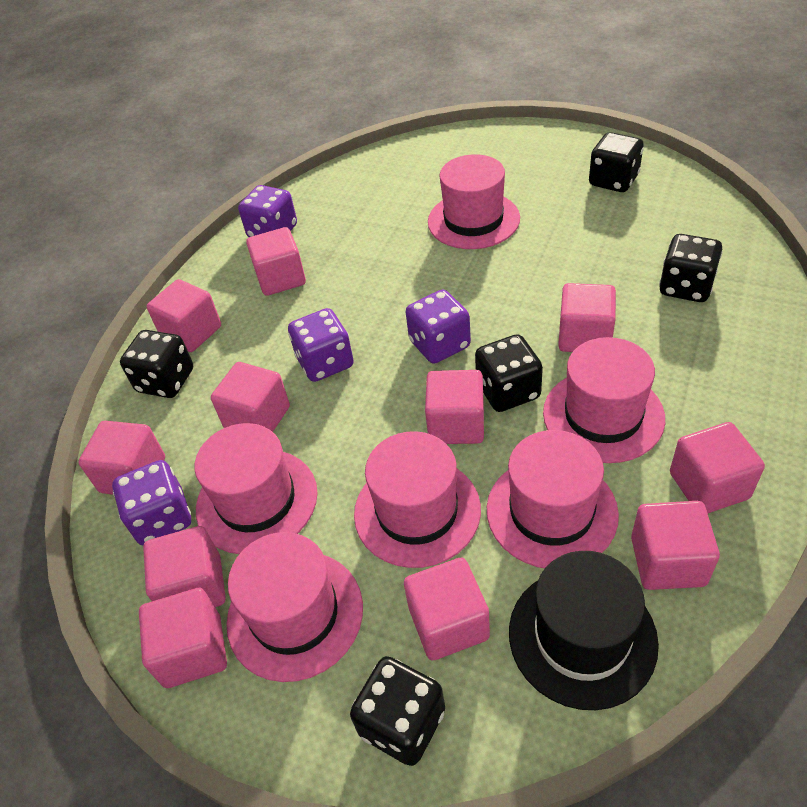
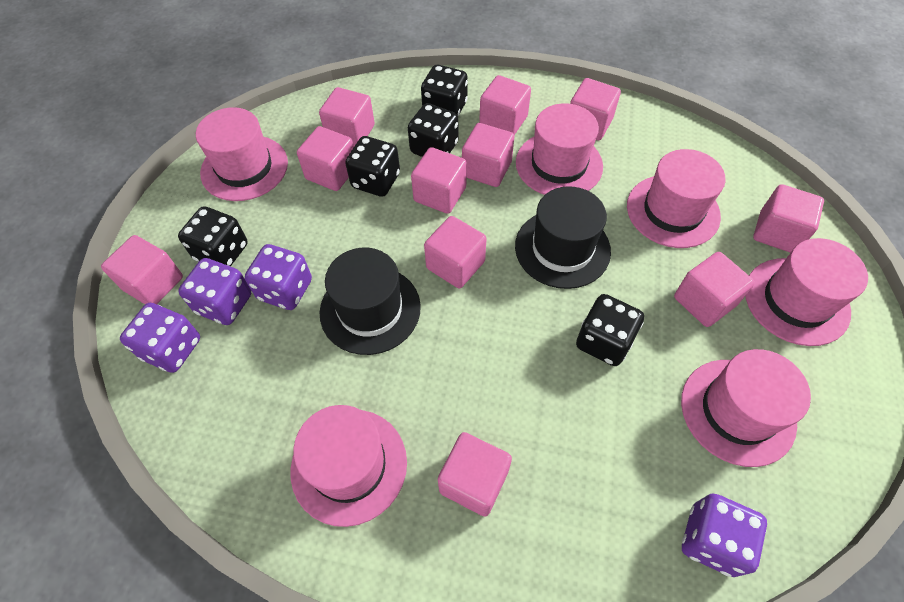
black hat: 1 -> 2

